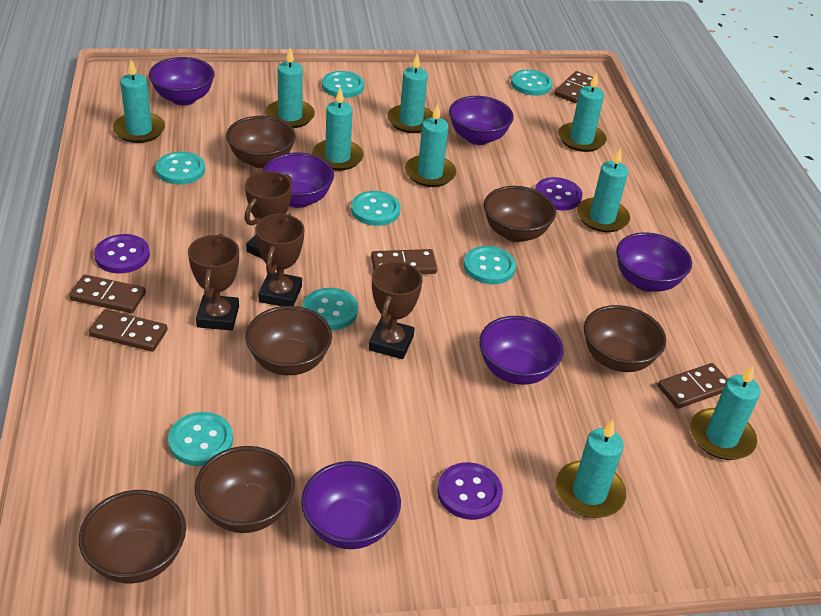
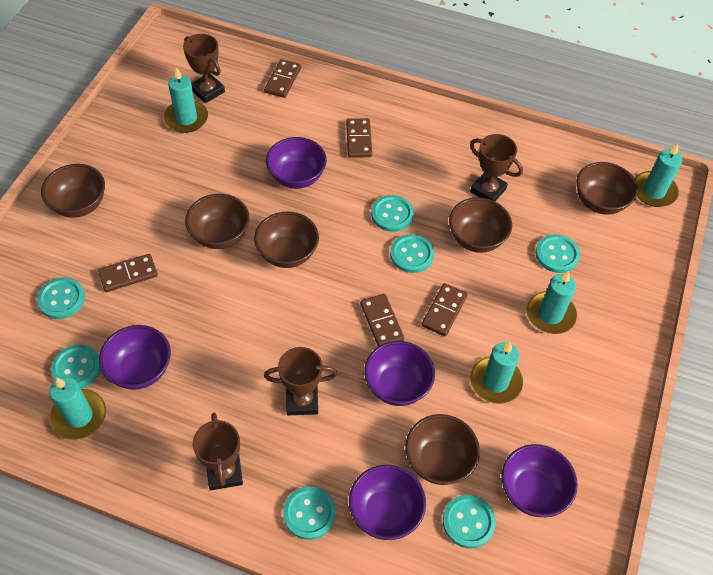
purple bowl: 6 -> 5
purple button: 3 -> 0
turquoise candle: 9 -> 5

